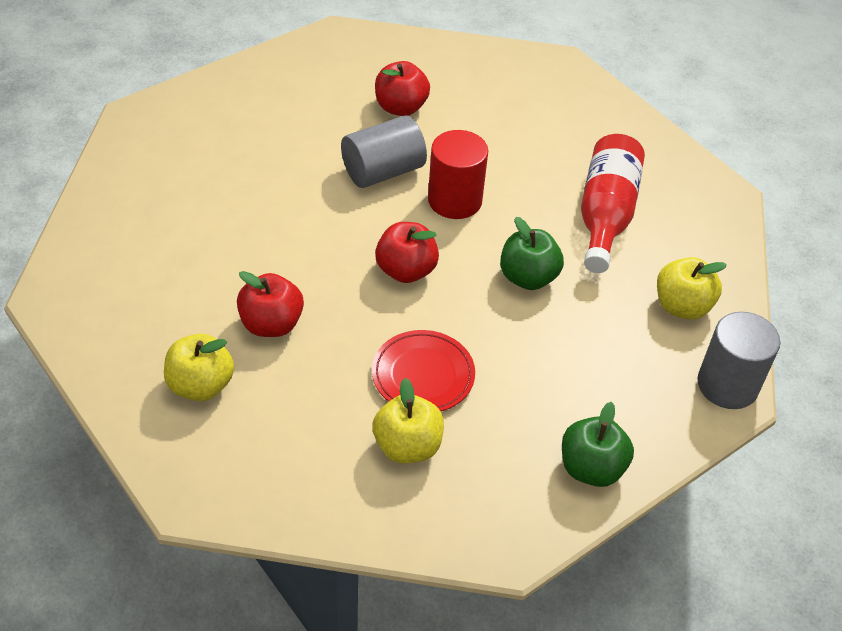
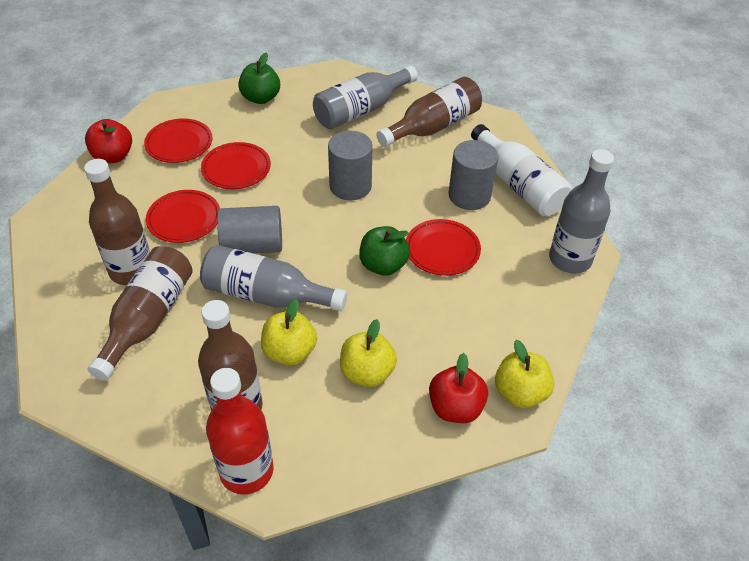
brown bottle: 0 -> 4
grey bottle: 0 -> 3
grey cylinder: 2 -> 3
red apple: 3 -> 2
red cylinder: 1 -> 0
red plate: 1 -> 4
white bottle: 0 -> 1

